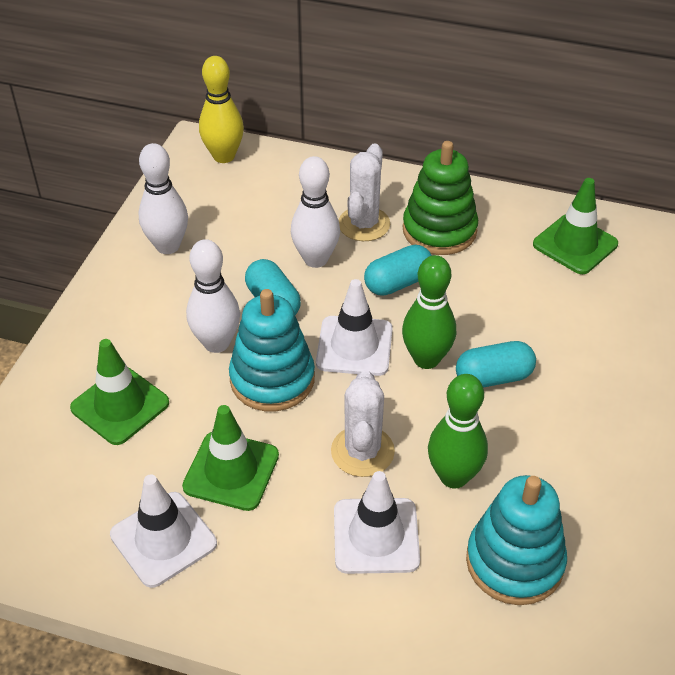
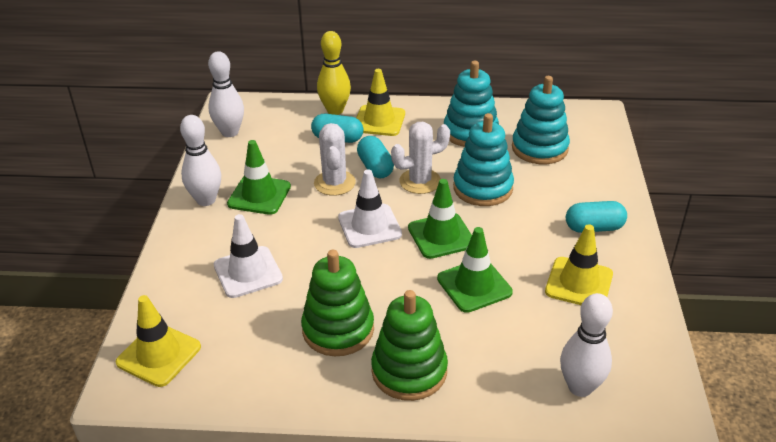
green bowling pin: 2 -> 0
green stacking toy: 1 -> 2
turquoise stacking toy: 2 -> 3
white traffic cone: 3 -> 2
yellow traffic cone: 0 -> 3

